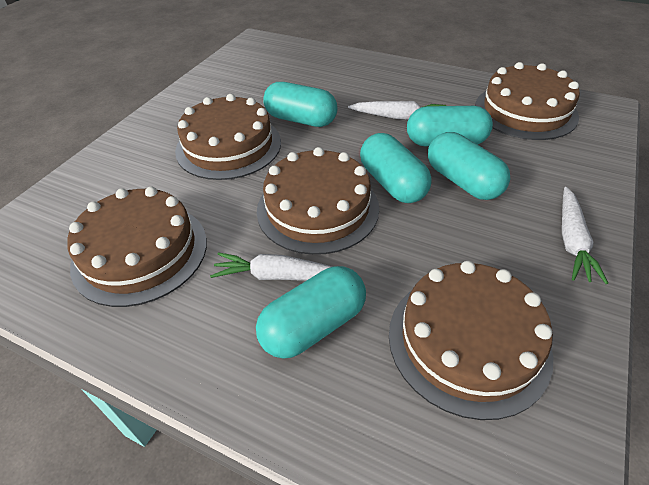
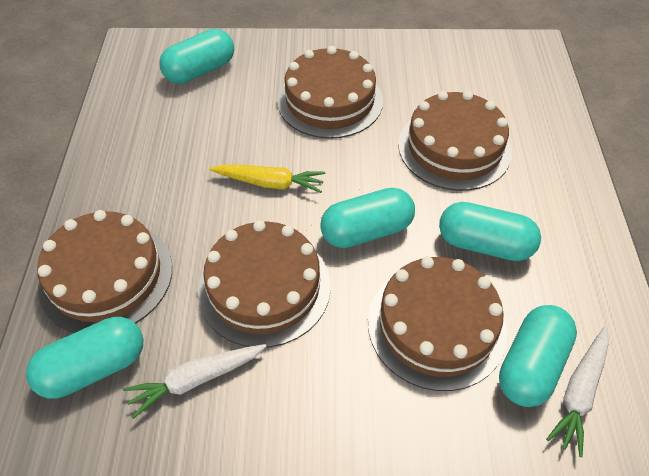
white carrot: 3 -> 2
yellow carrot: 0 -> 1

